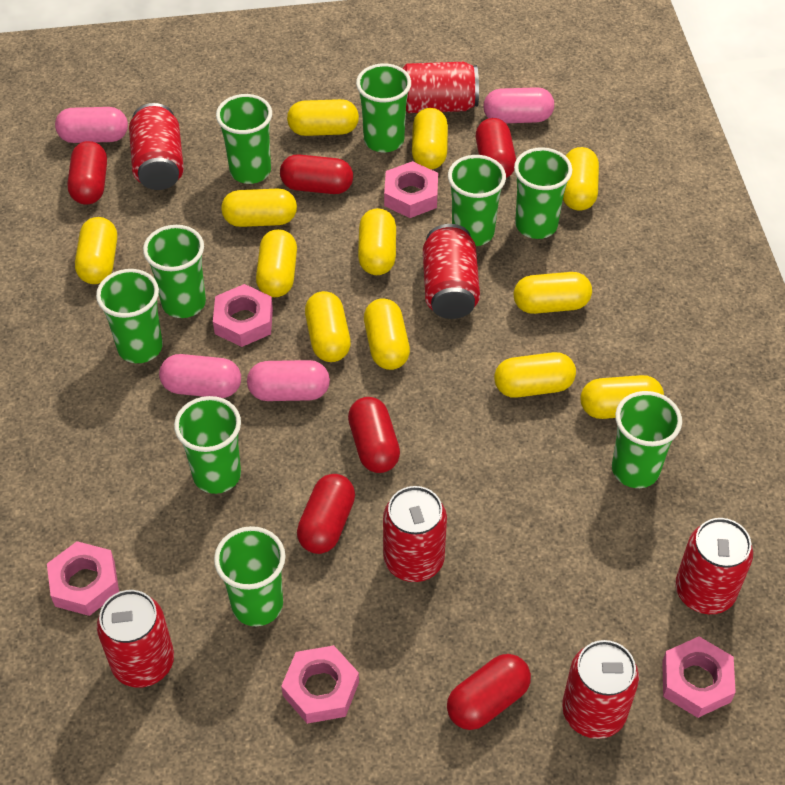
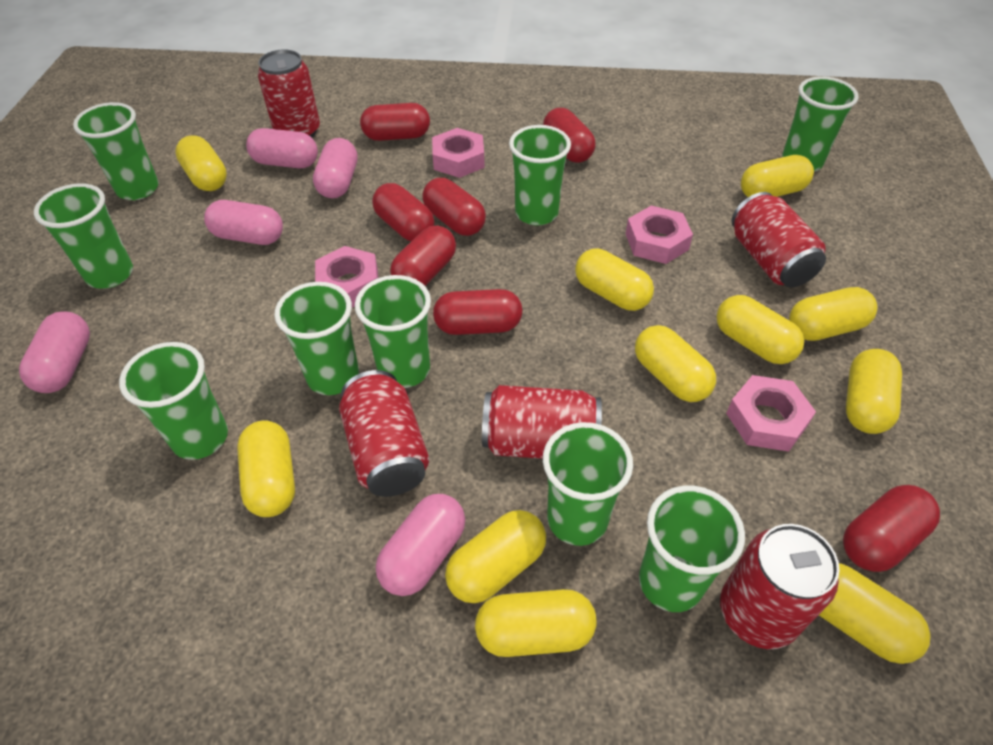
pink capsule: 4 -> 5
pink nut: 5 -> 4
red can: 7 -> 5
red capsule: 6 -> 7
yellow capsule: 12 -> 11

